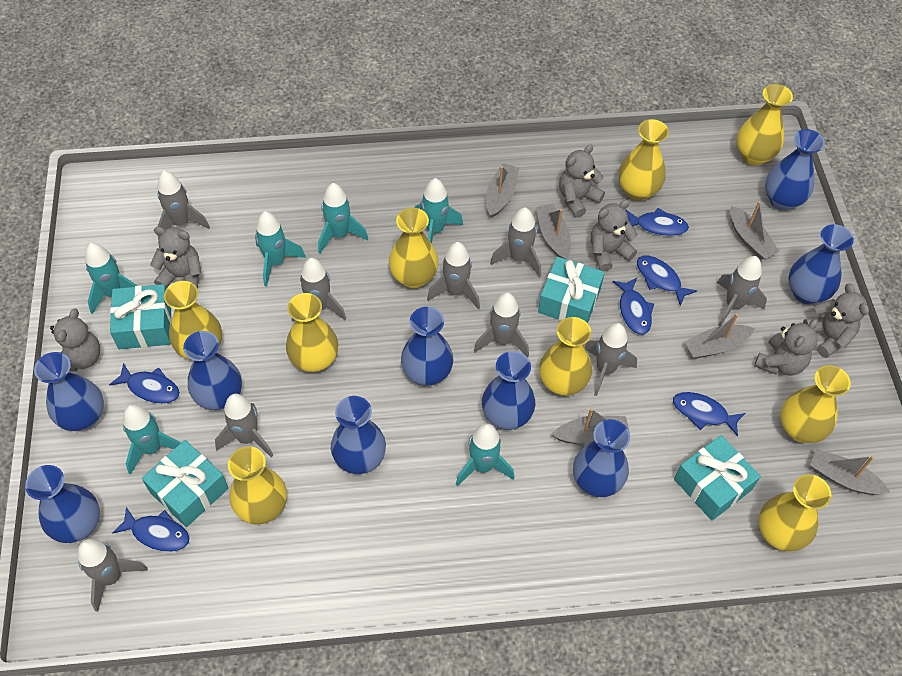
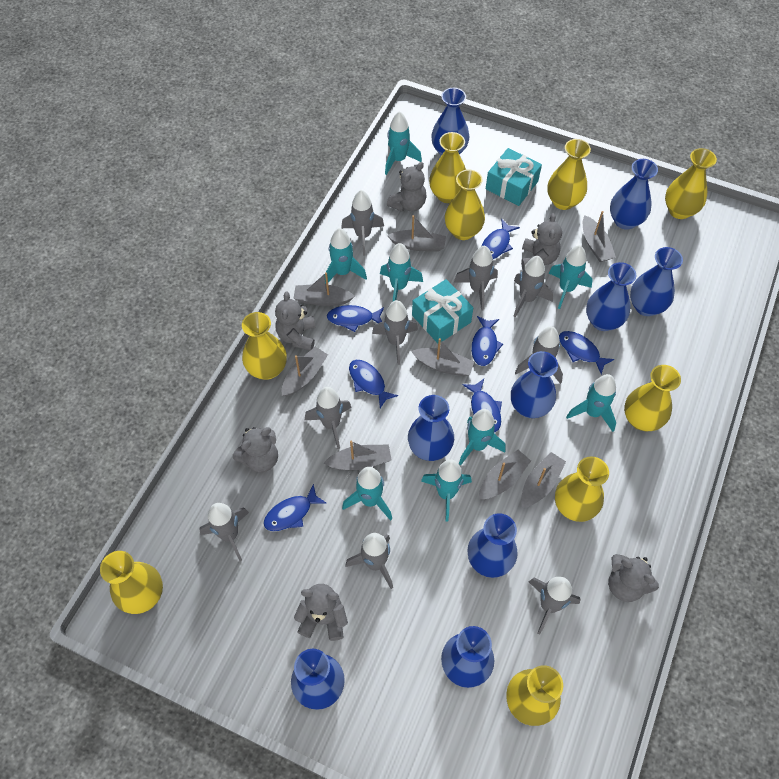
blue fish: 6 -> 7
grey boat: 6 -> 8
turquoise gift: 4 -> 2
turquoise rocket: 6 -> 8

